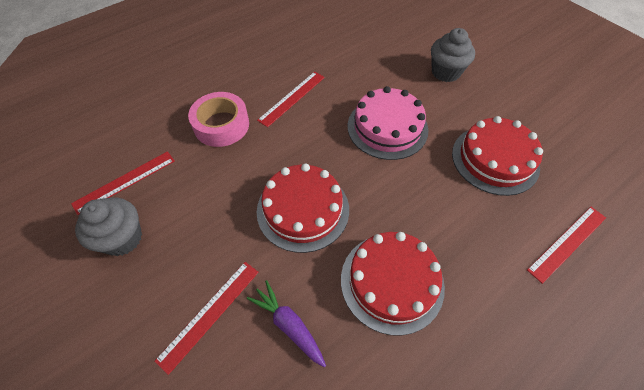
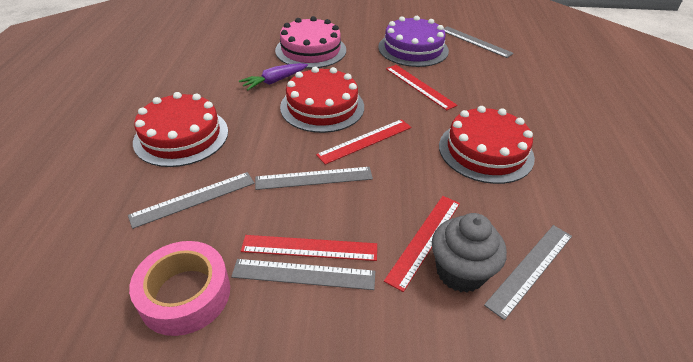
grey cupcake: 2 -> 1
grey ruler: 0 -> 5
purple cake: 0 -> 1

